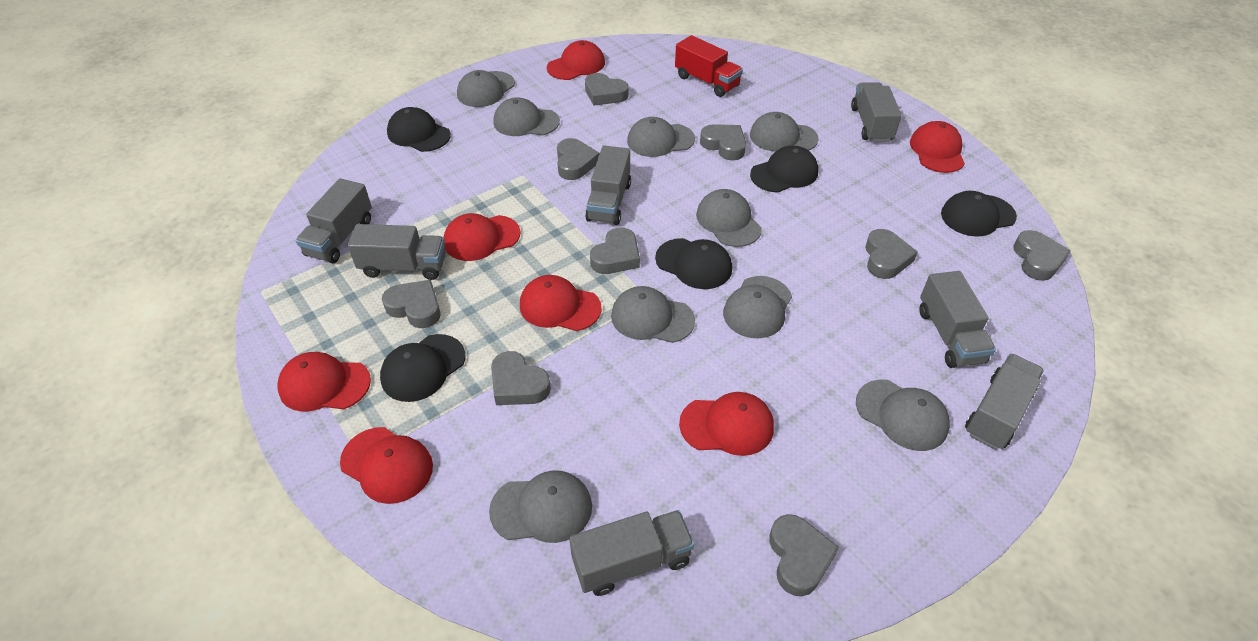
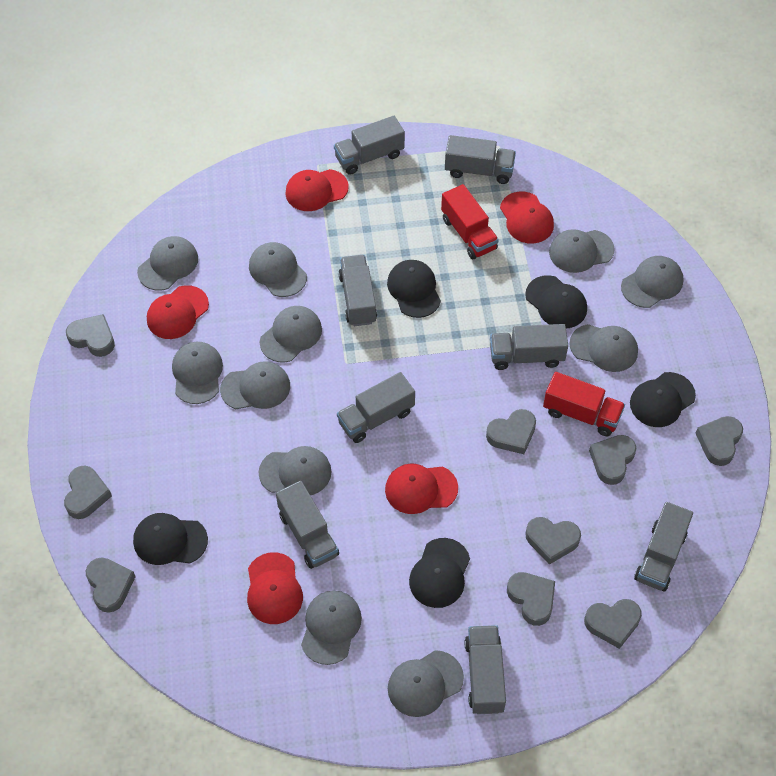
grey cap: 9 -> 11
grey truck: 7 -> 8
red cap: 7 -> 5
red truck: 1 -> 2

